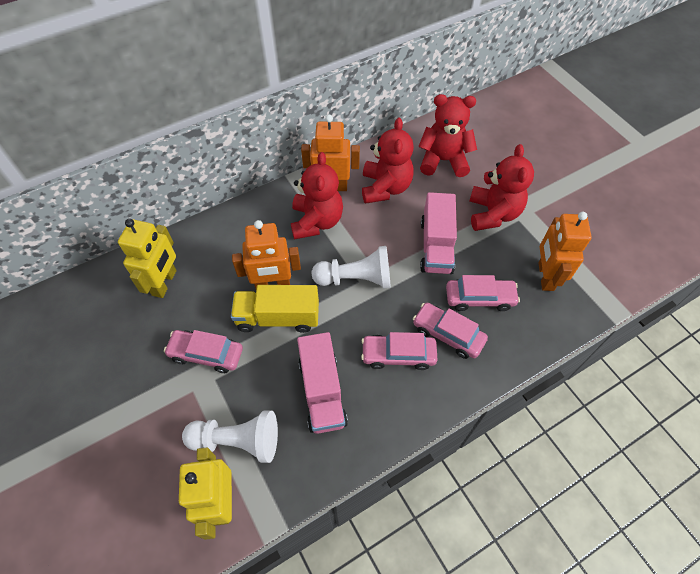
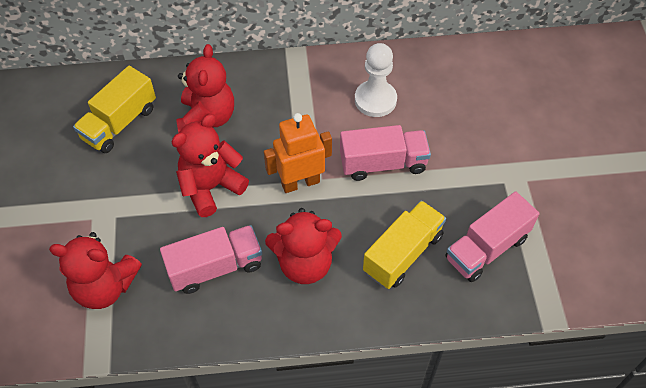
orange robot: 3 -> 1
pink car: 4 -> 0
pink truck: 2 -> 3
white pawn: 2 -> 1
yellow robot: 2 -> 0
yellow truck: 1 -> 2

